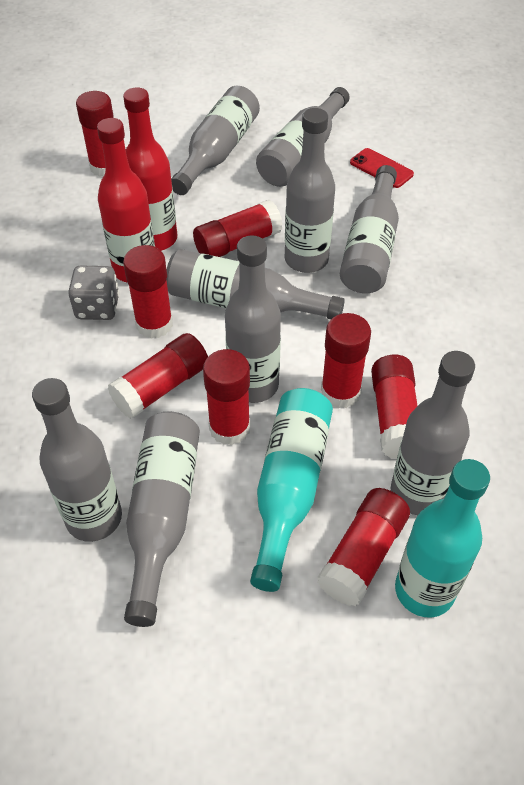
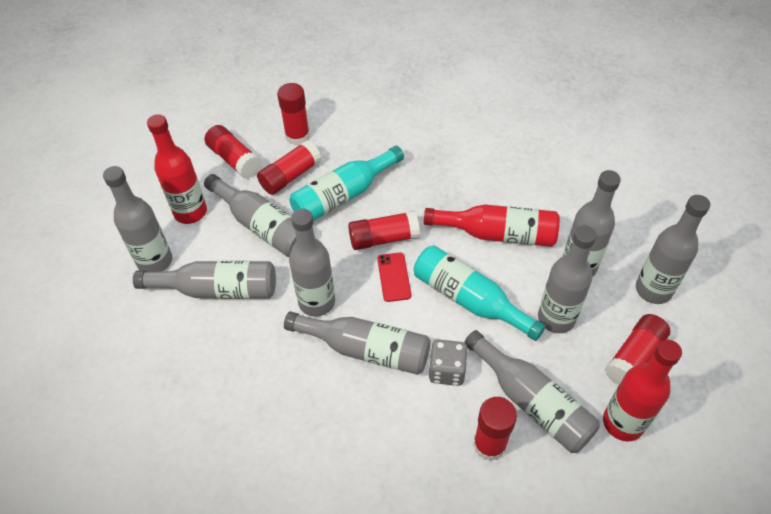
red bottle: 2 -> 3
red glue stick: 8 -> 6

